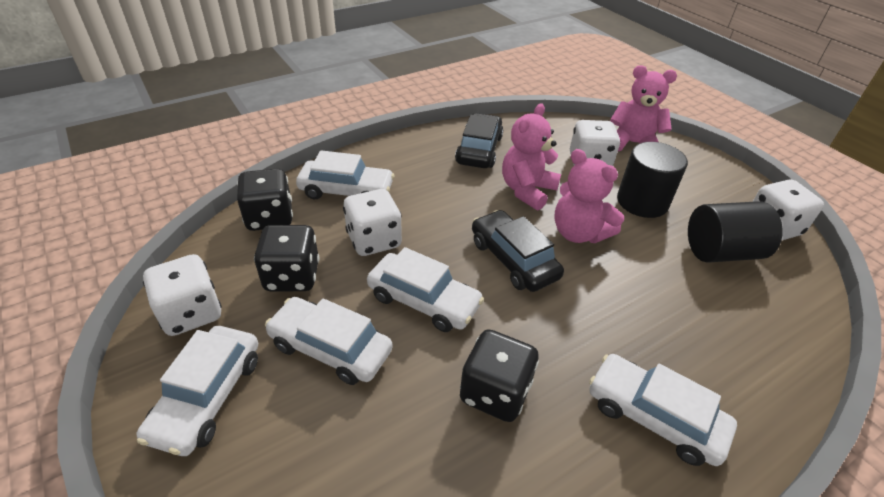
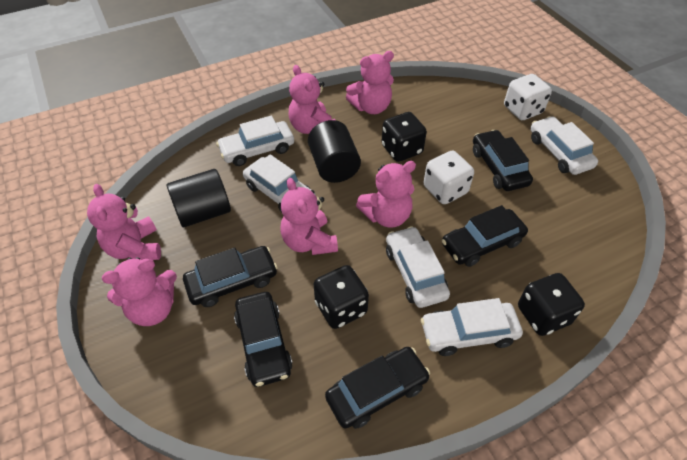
black car: 2 -> 5
pink teddy bear: 3 -> 6
white dice: 4 -> 2

